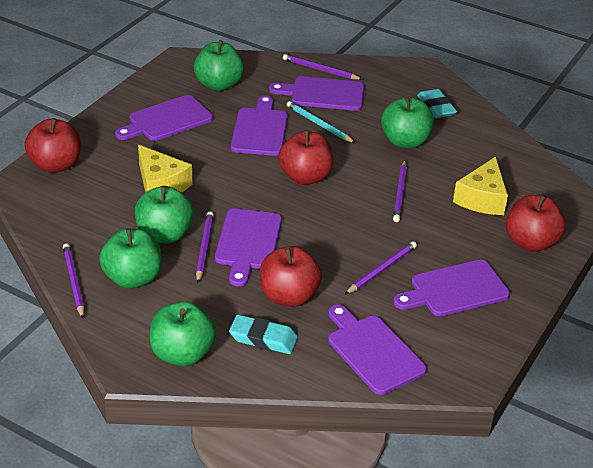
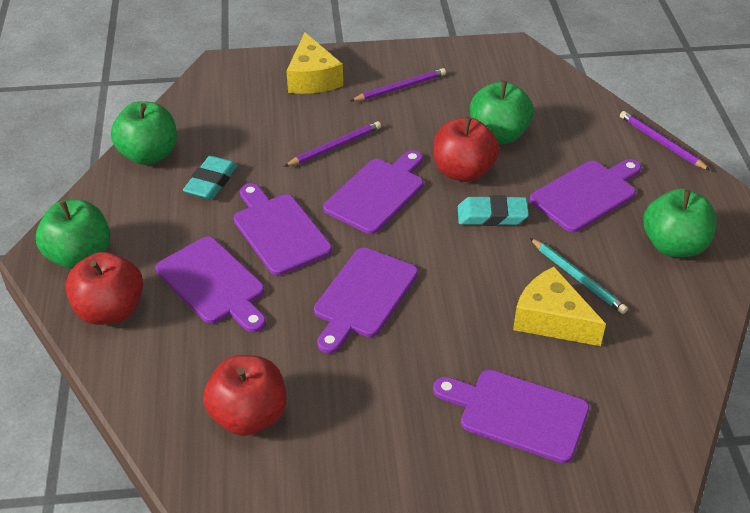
green apple: 5 -> 4
purple pencil: 5 -> 3
red apple: 4 -> 3

